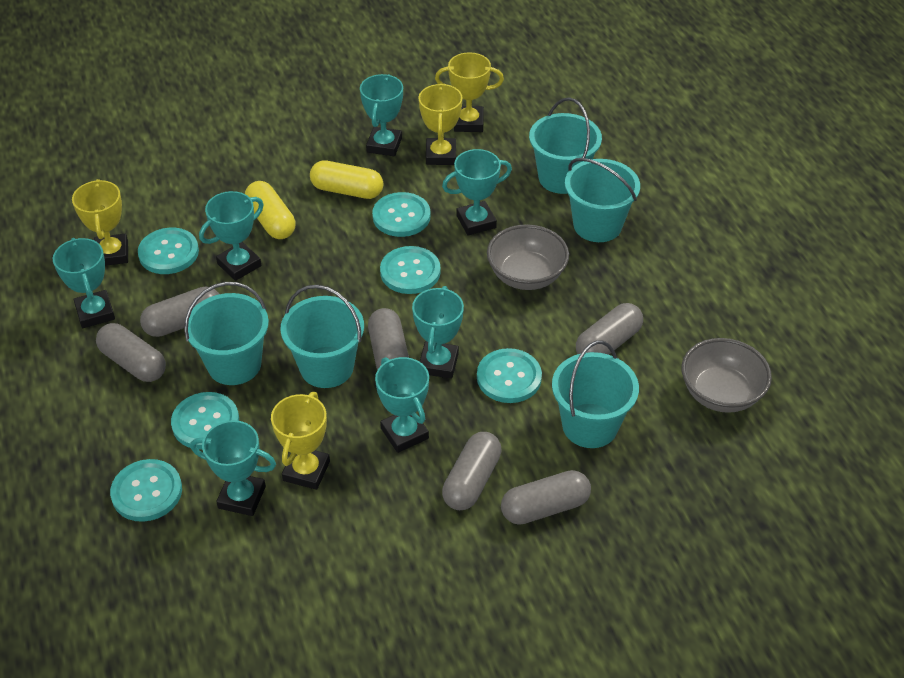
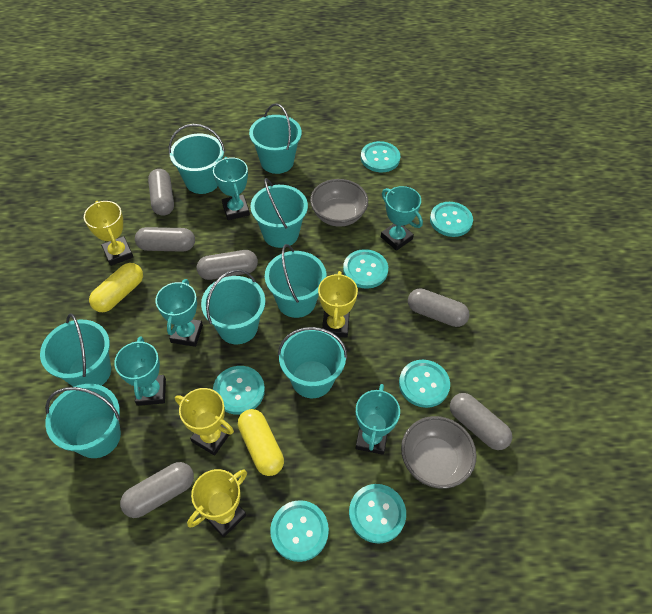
turquoise bucket: 5 -> 8
turquoise button: 6 -> 7
turquoise trophy: 7 -> 5

